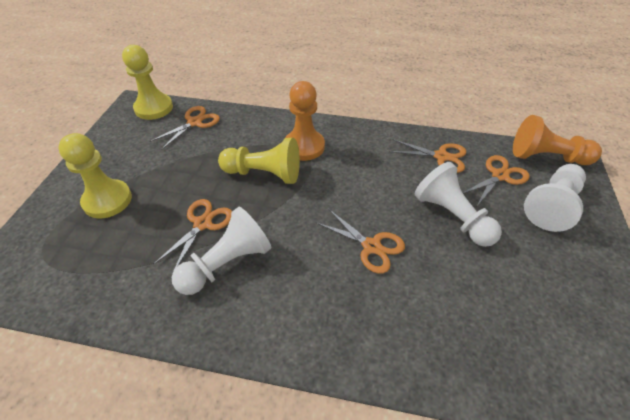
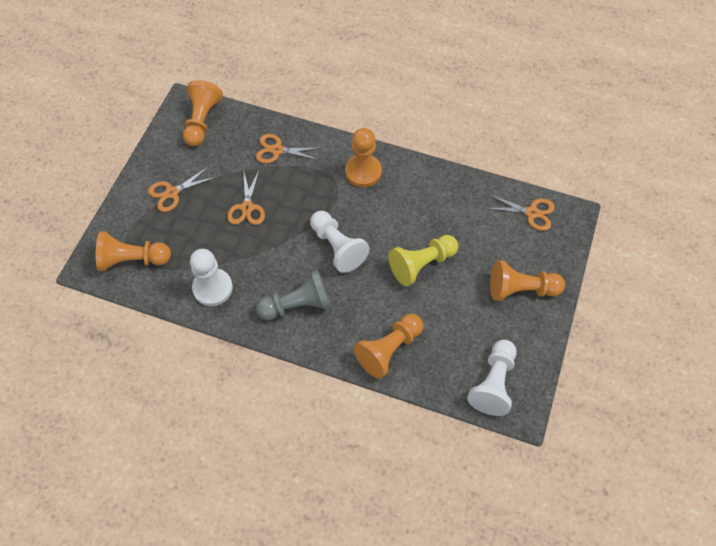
grey pawn: 0 -> 1
orange pawn: 2 -> 5
orange scissors: 5 -> 4
yellow pawn: 3 -> 1

